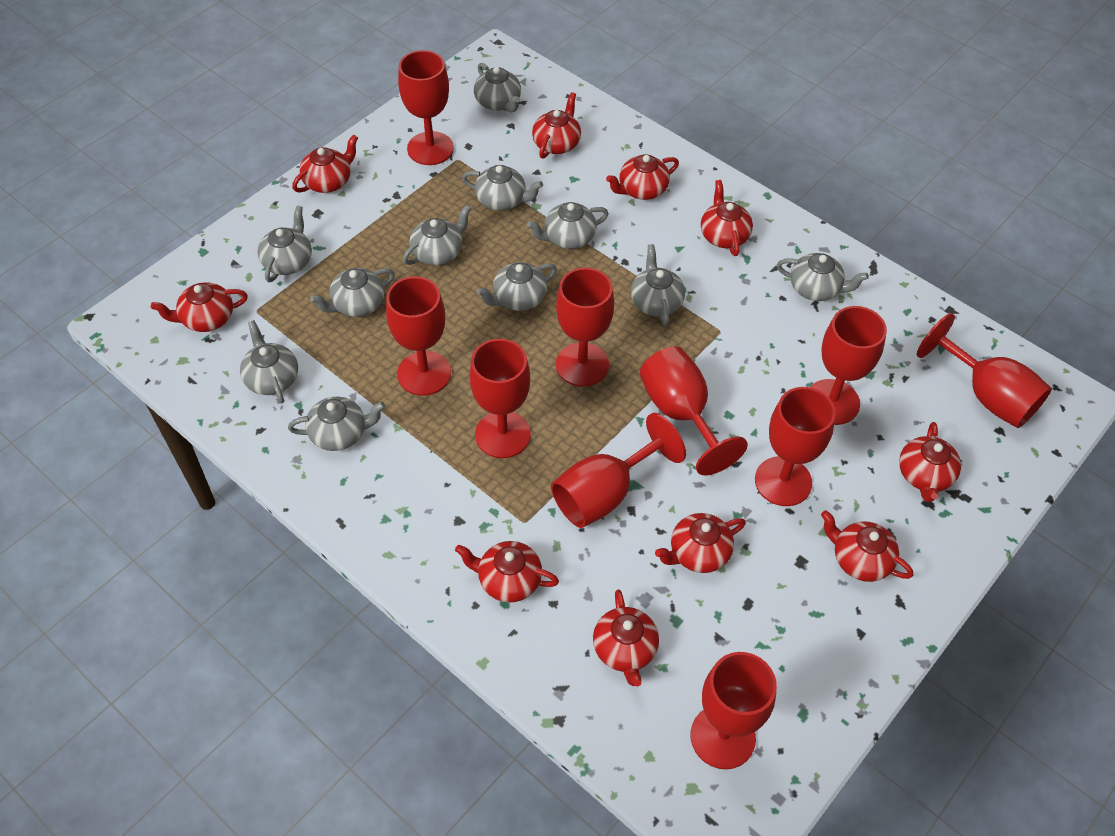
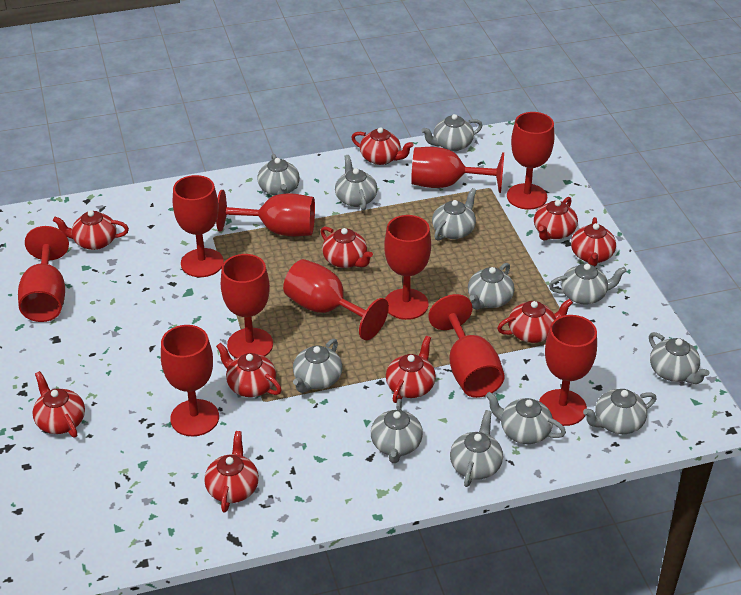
grey teapot: 11 -> 12
red goblet: 10 -> 11

